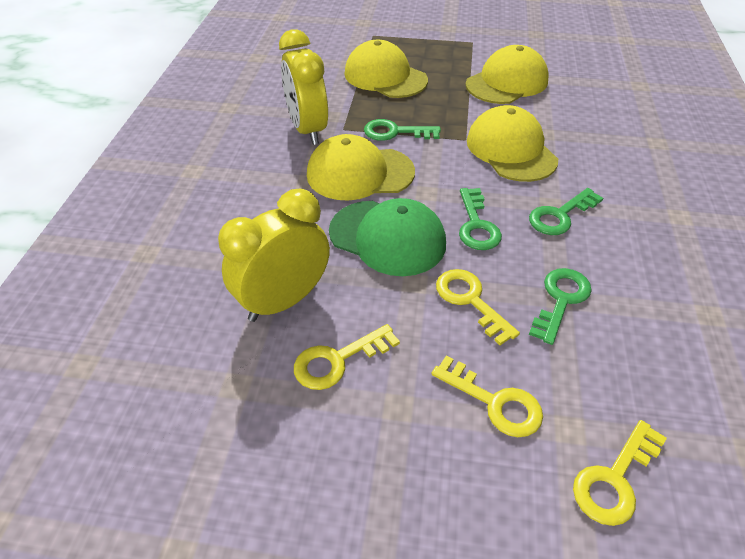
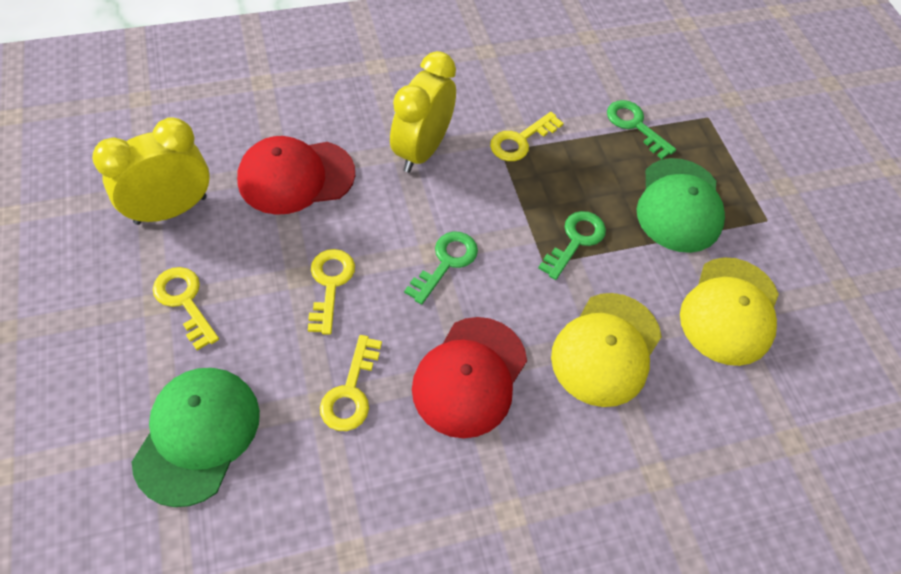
green cap: 1 -> 2
green key: 4 -> 3
red cap: 0 -> 2
yellow cap: 4 -> 2

